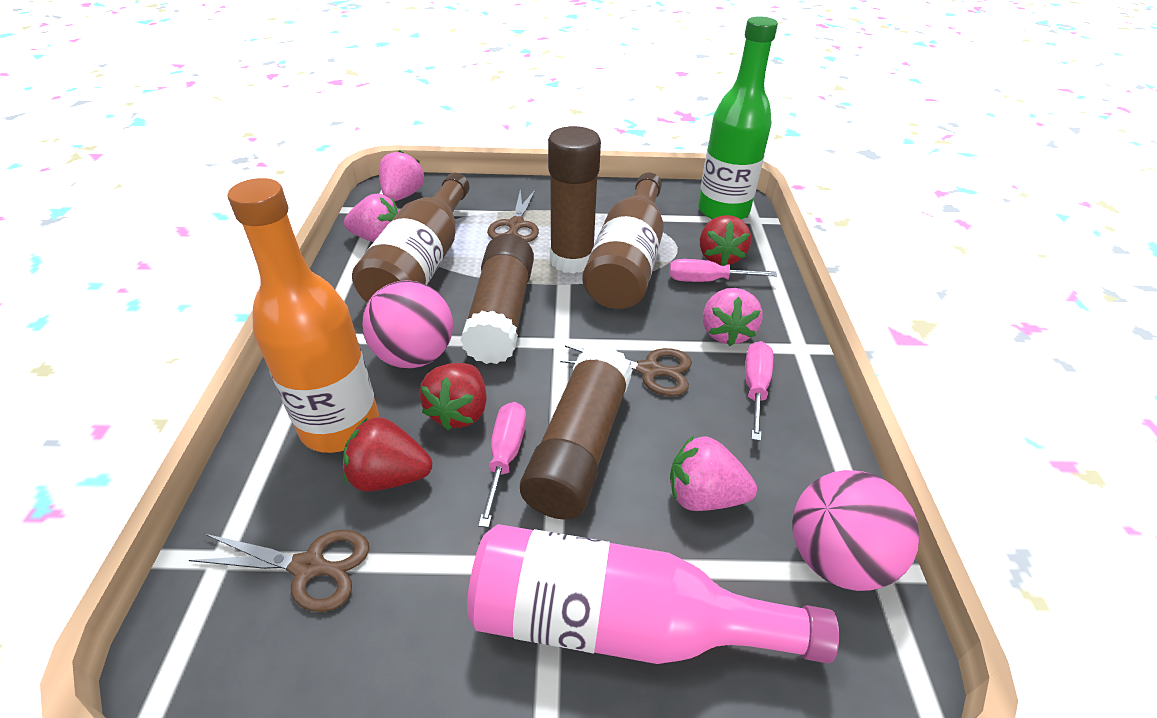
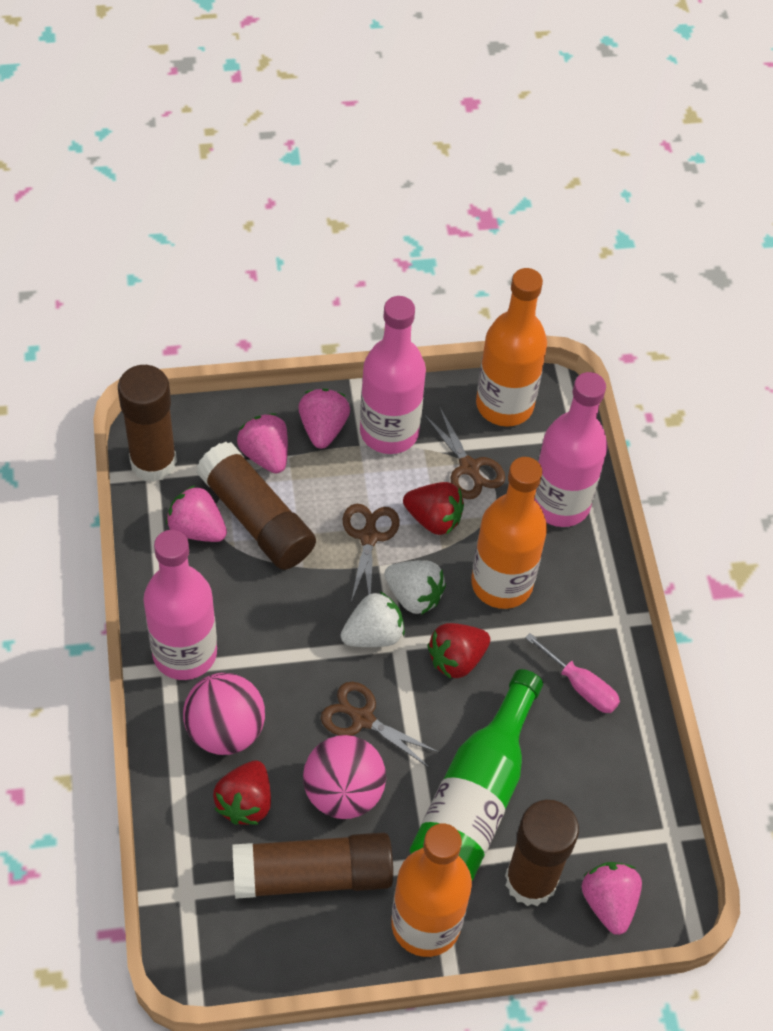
brown bottle: 2 -> 0
brown glue stick: 3 -> 4
orange bottle: 1 -> 3
pink bottle: 1 -> 3
pink screwdriver: 3 -> 1
white strawberry: 0 -> 2

